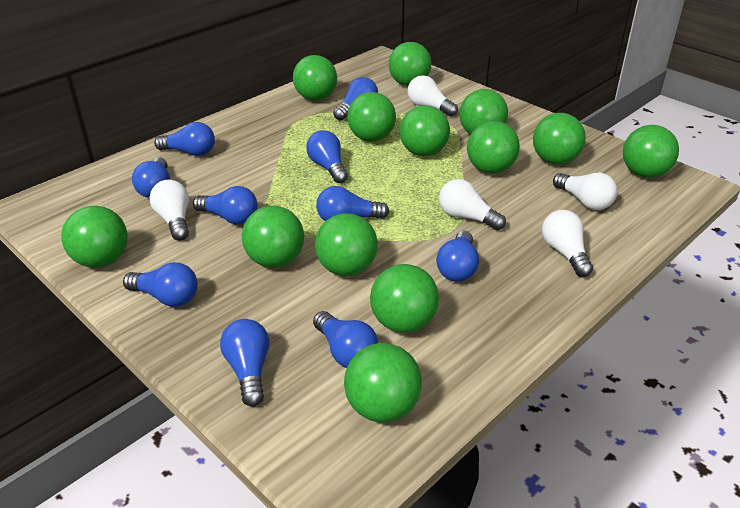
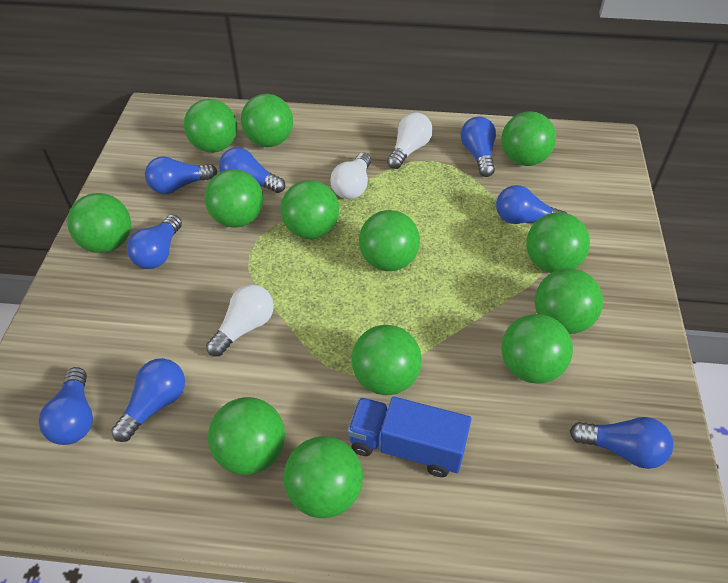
blue light bulb: 10 -> 8
blue truck: 0 -> 1
white light bulb: 5 -> 3

